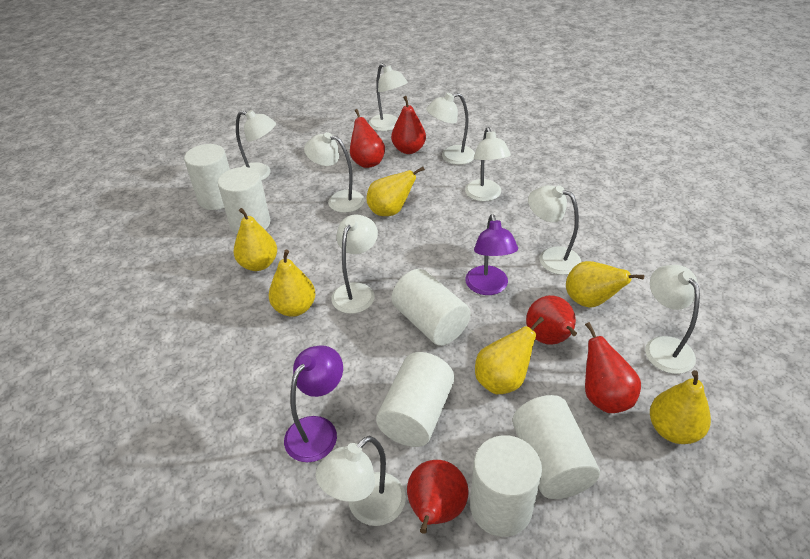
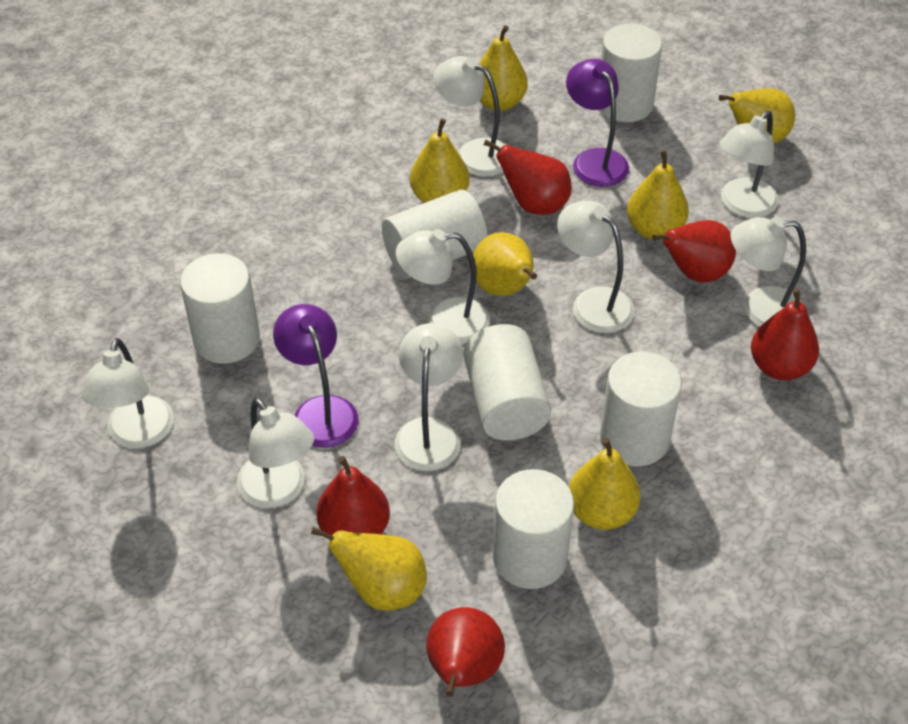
white lamp: 9 -> 8
yellow pear: 6 -> 7

